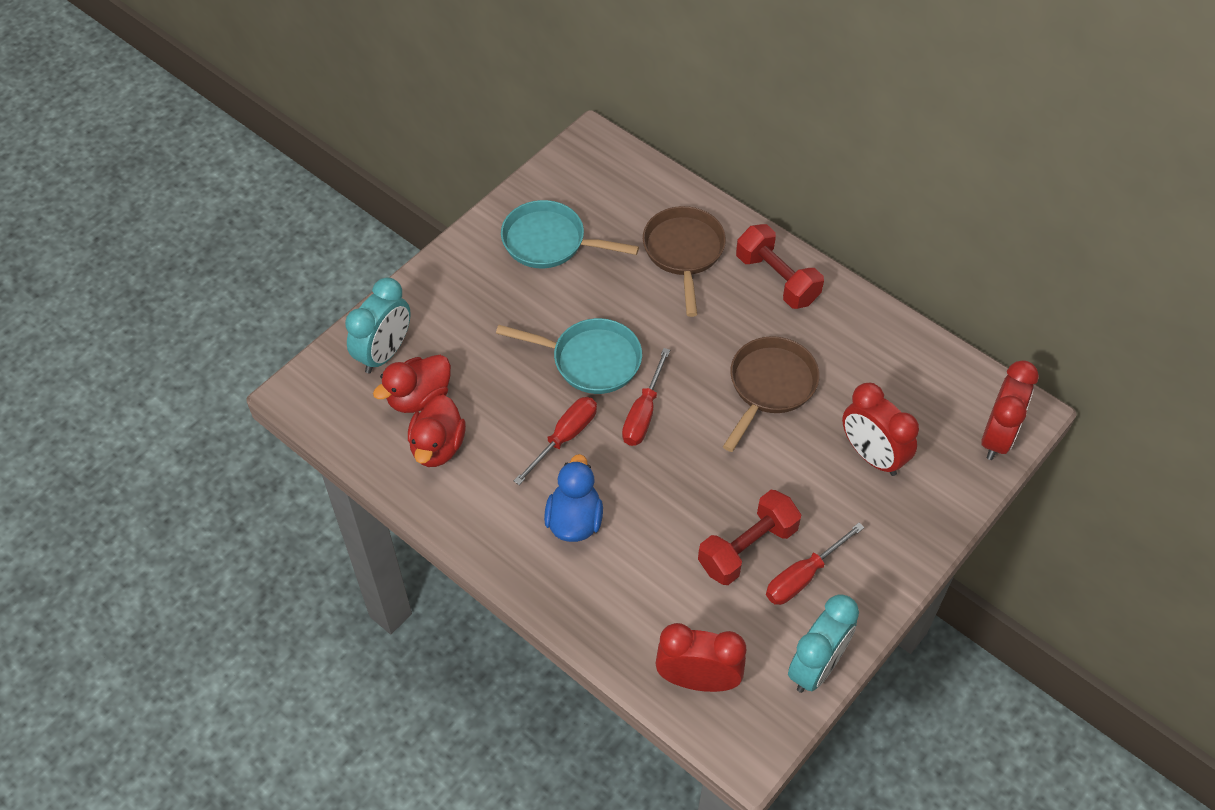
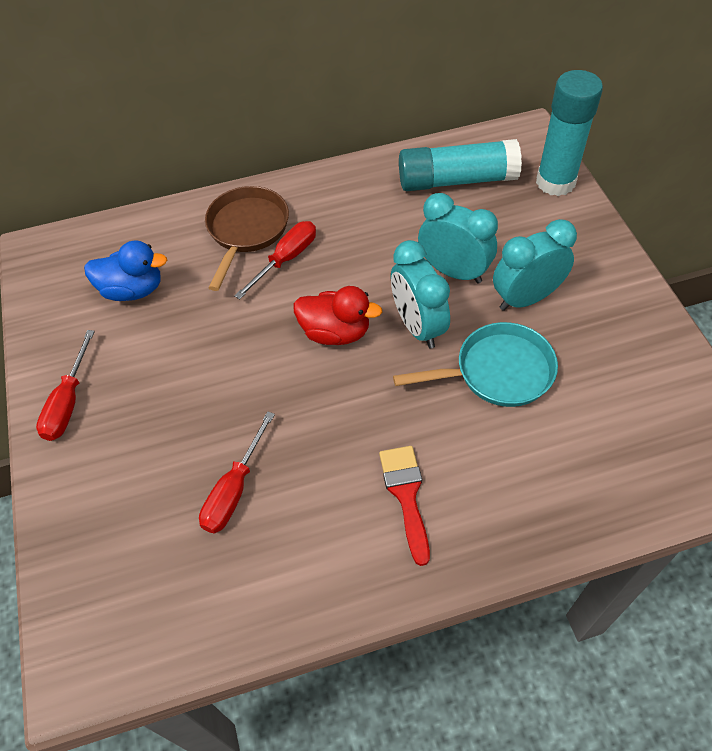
brown pan: 2 -> 1
red brush: 0 -> 1
red clock: 3 -> 0
red duck: 2 -> 1
red dumbbell: 2 -> 0
turquoise clock: 2 -> 3
turquoise glue stick: 0 -> 2
turquoise pan: 2 -> 1

